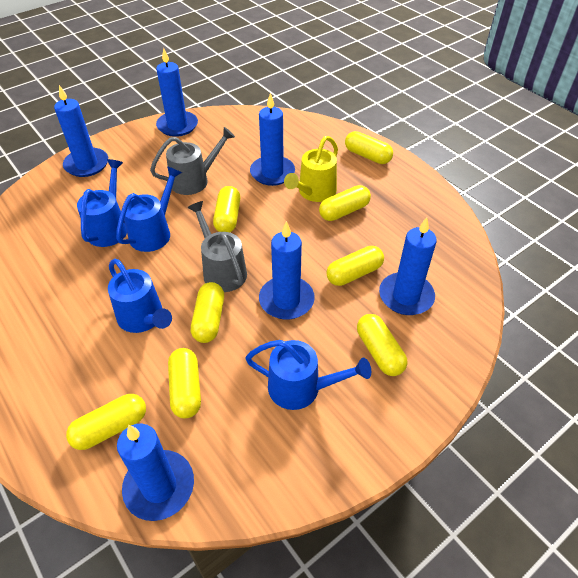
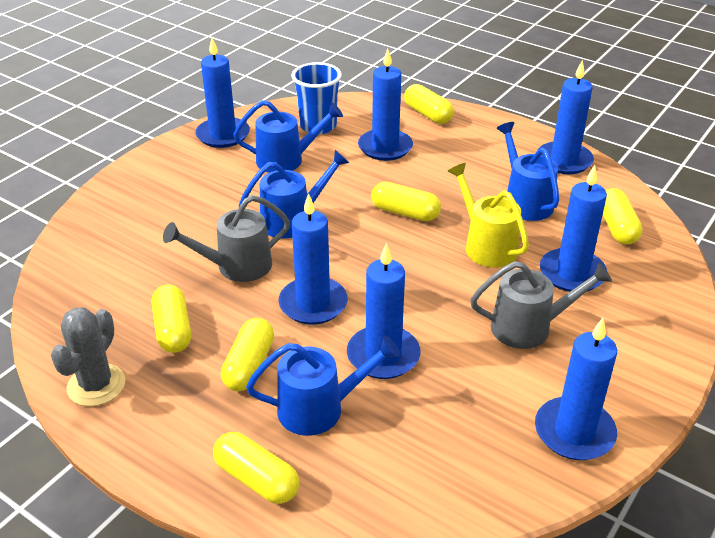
blue candle: 6 -> 7
blue cup: 0 -> 1
grey cactus: 0 -> 1
yellow capsule: 8 -> 6

